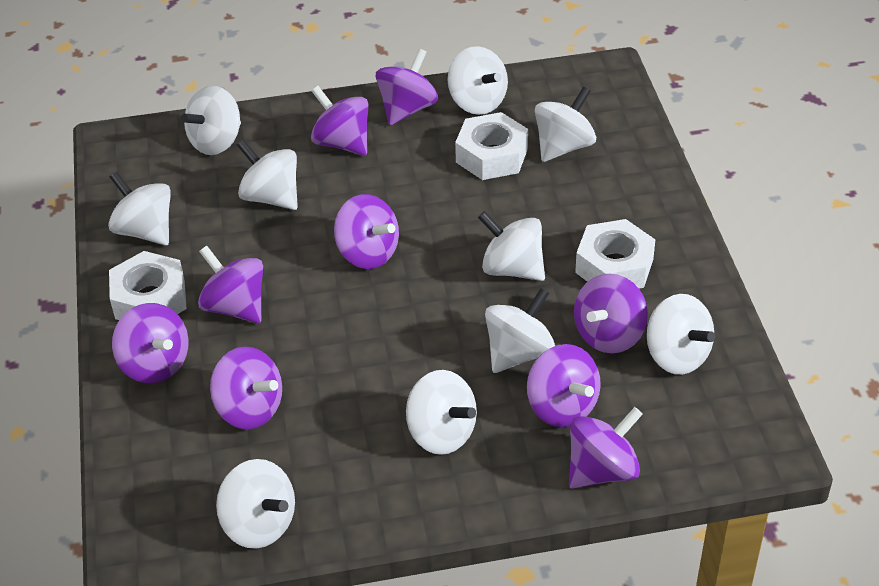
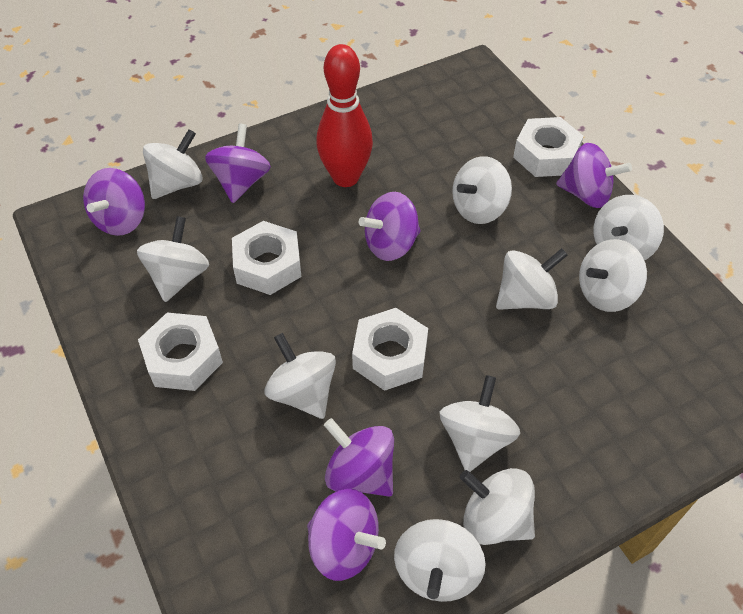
purple spinning top: 9 -> 6
red bowling pin: 0 -> 1
white nut: 3 -> 4

